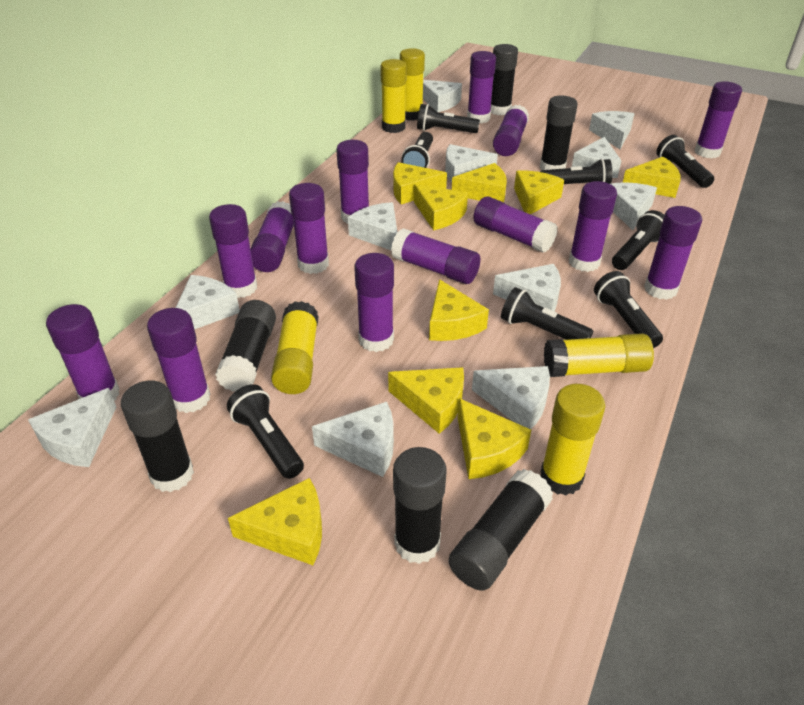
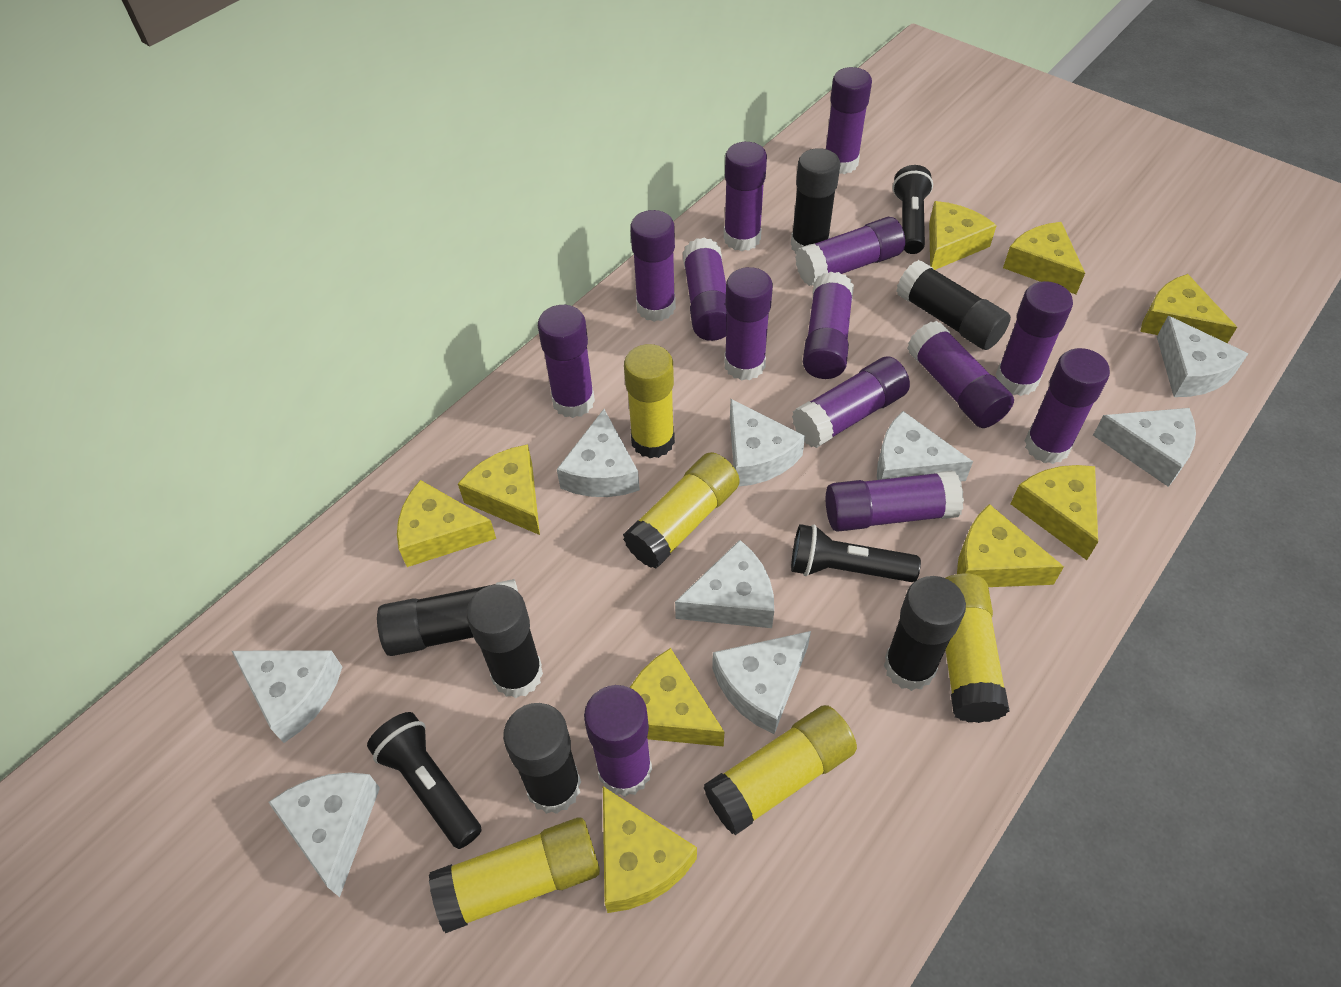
black flashlight: 8 -> 3
white cheese: 11 -> 9

